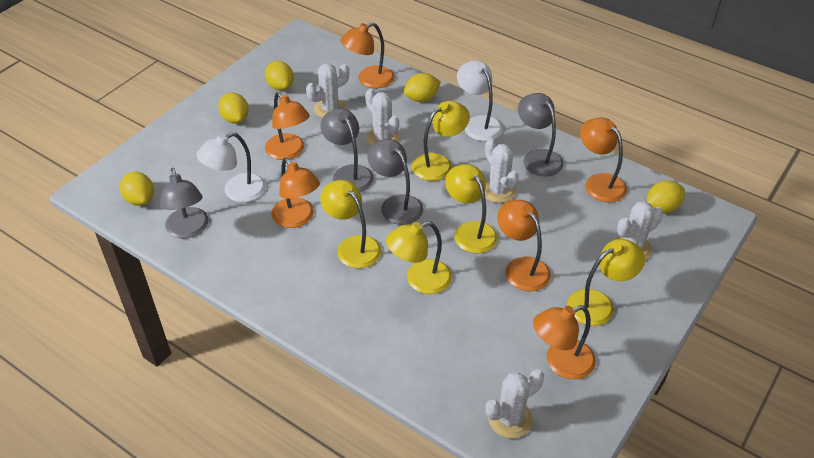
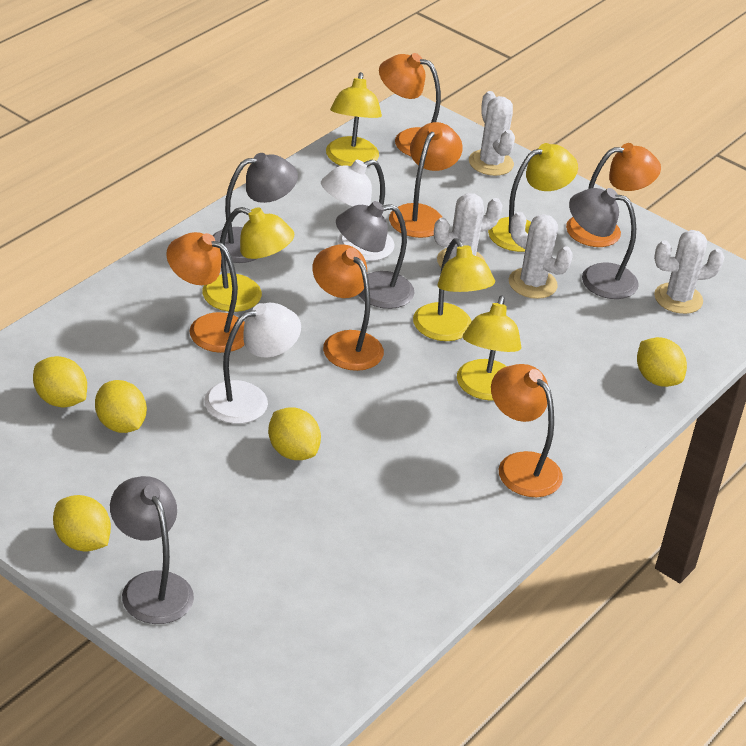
white cactus: 5 -> 4

